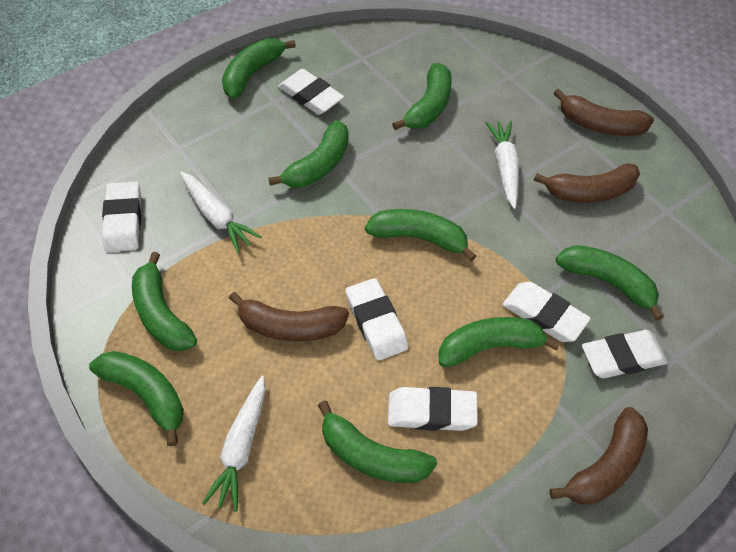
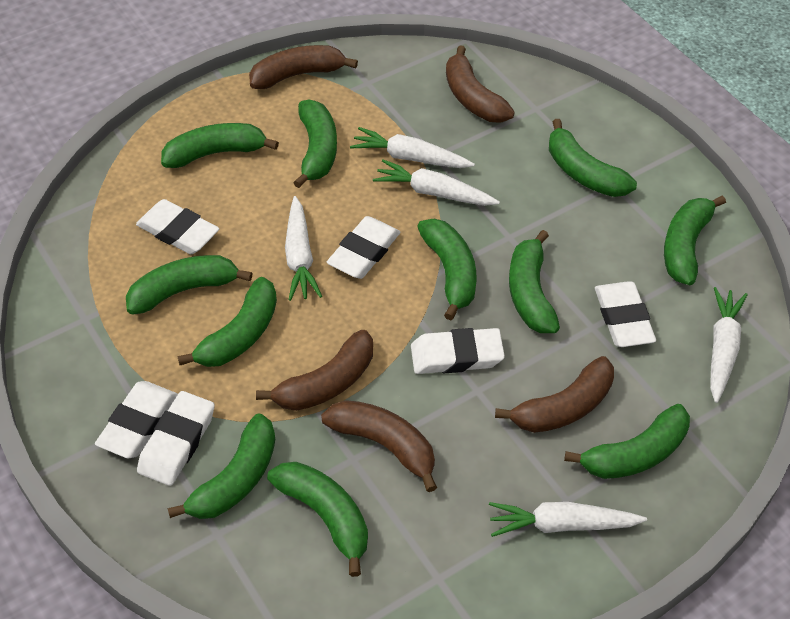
brown banana: 4 -> 5
green banana: 9 -> 11
white carrot: 3 -> 5

